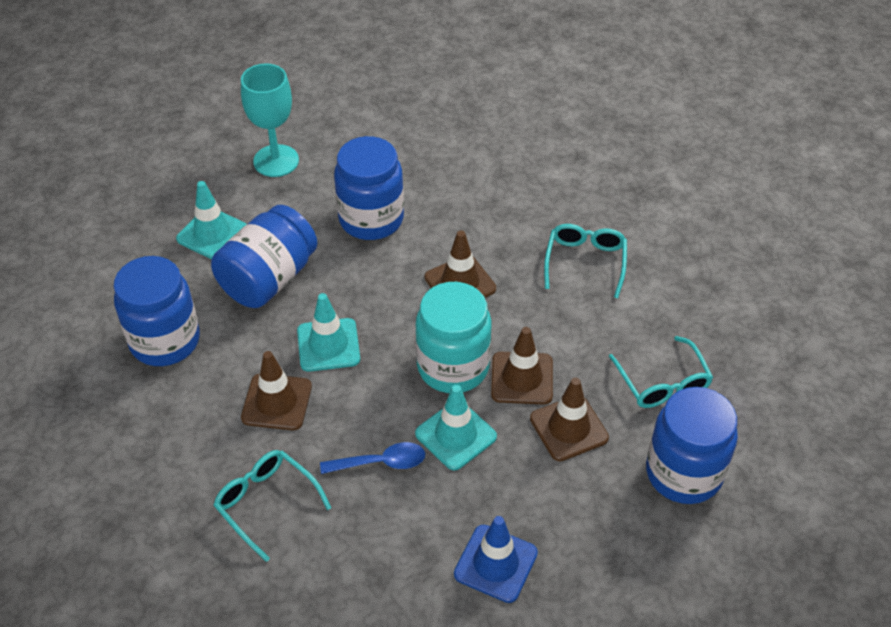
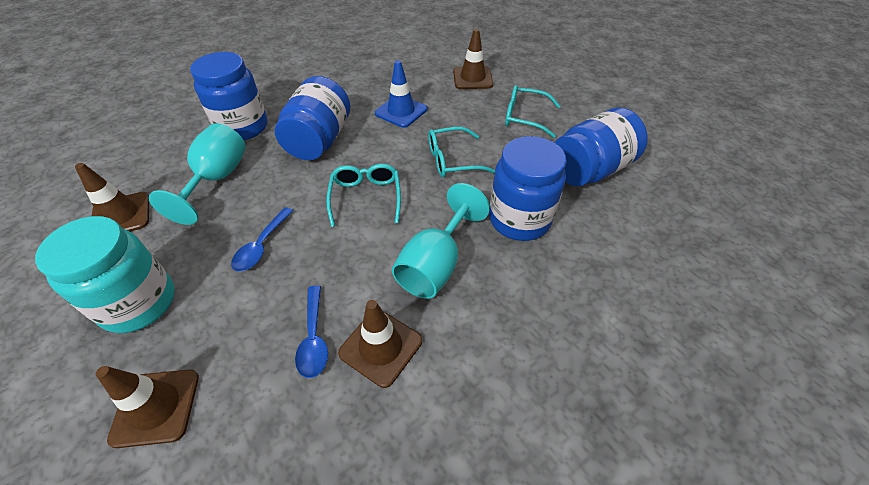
blue spoon: 1 -> 2
turquoise goblet: 1 -> 2
turquoise traffic cone: 3 -> 0

